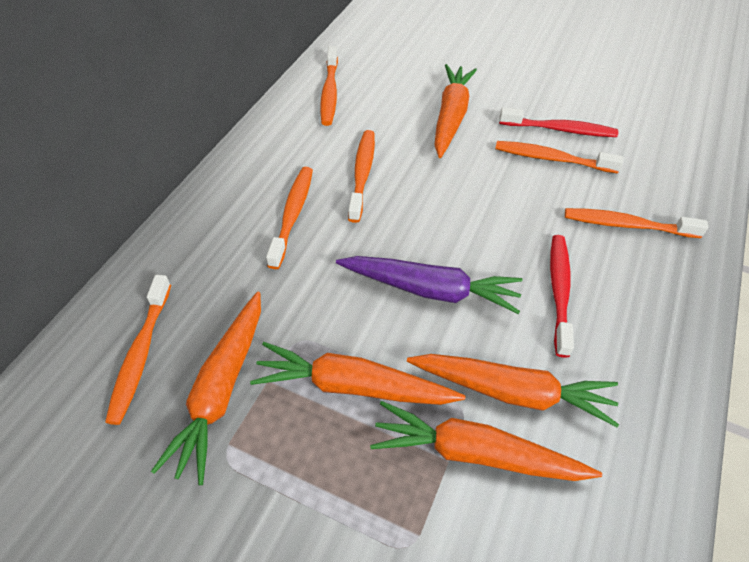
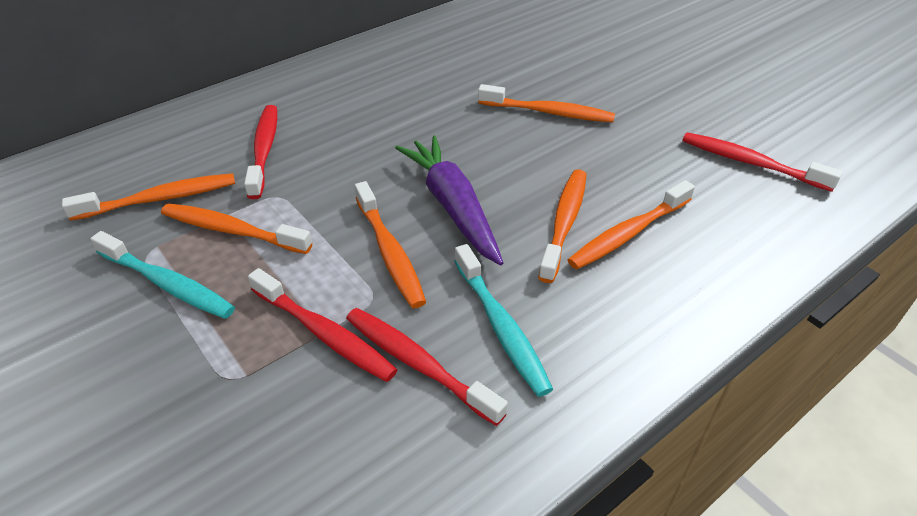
orange carrot: 5 -> 0
red toothbrush: 2 -> 4
turquoise toothbrush: 0 -> 2

